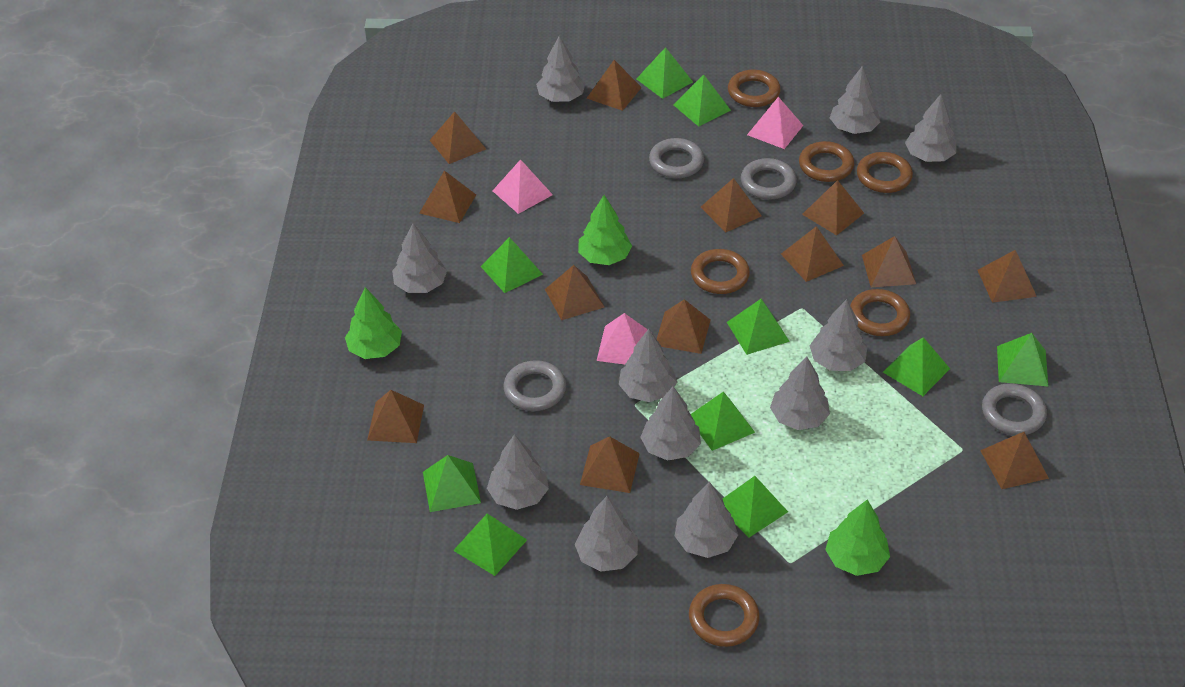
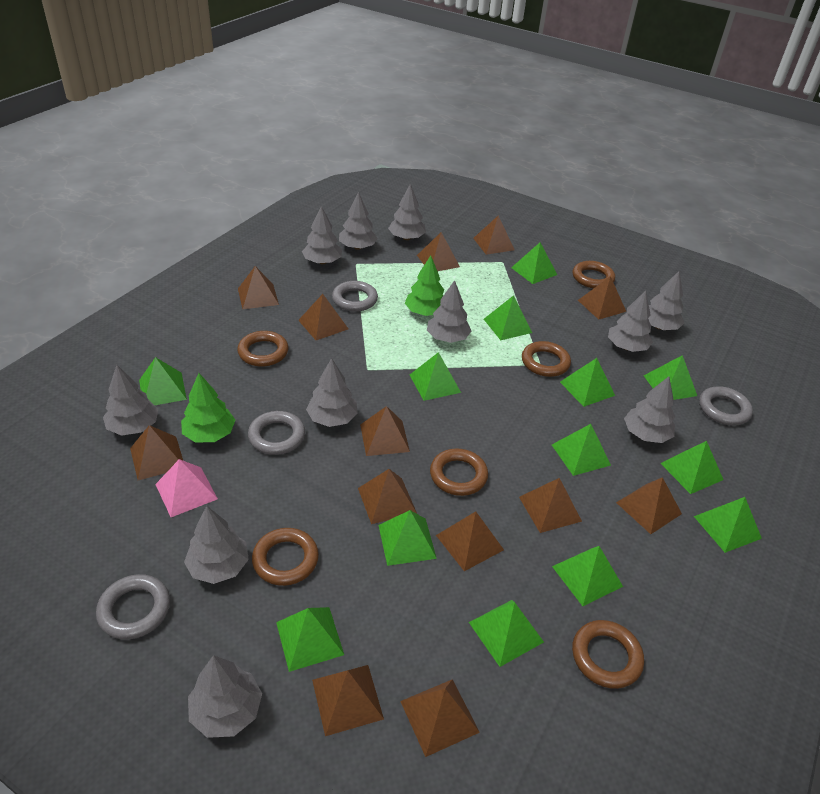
green pyramid: 10 -> 13
green tree: 3 -> 2
pink pyramid: 3 -> 1

